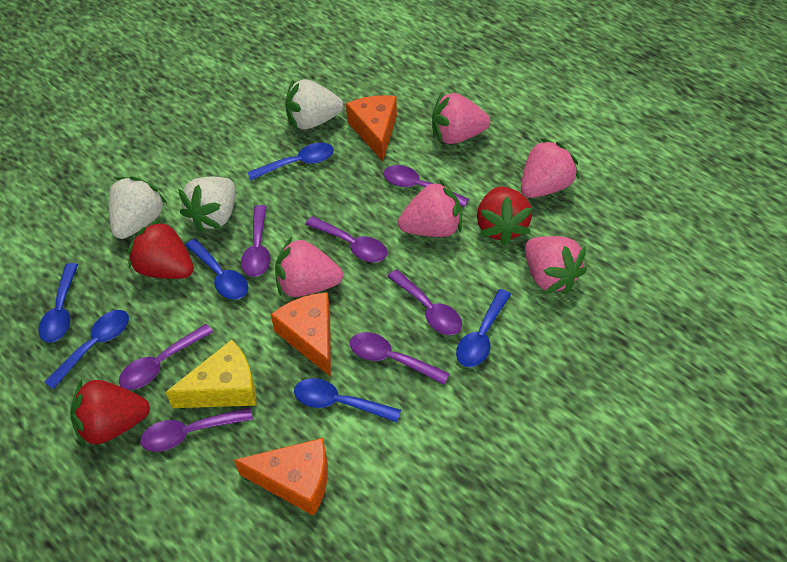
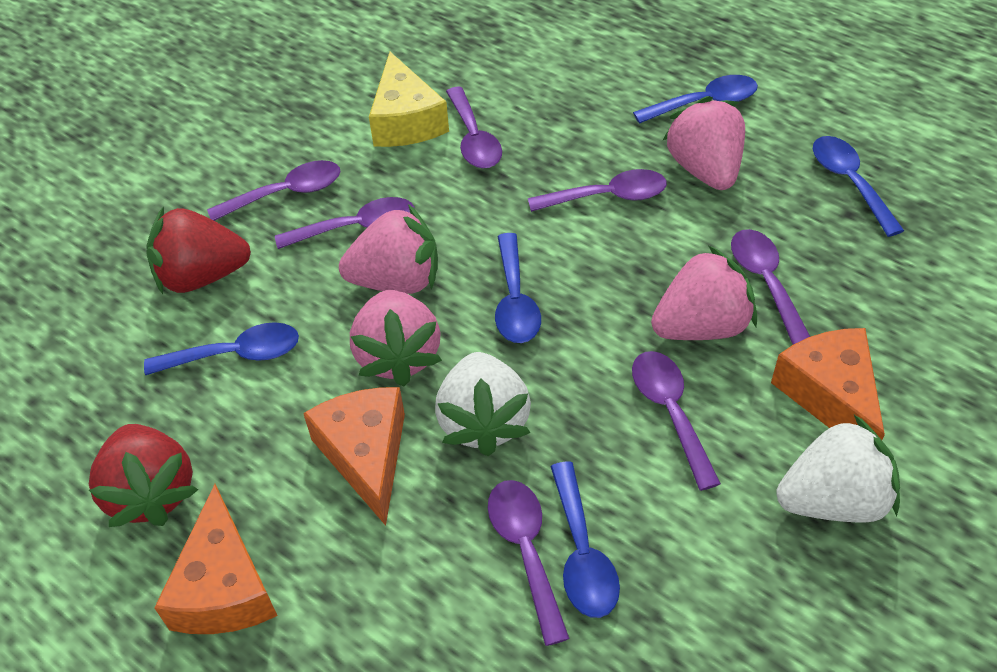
blue spoon: 6 -> 5
pink strawberry: 5 -> 4
red strawberry: 3 -> 2
white strawberry: 3 -> 2

